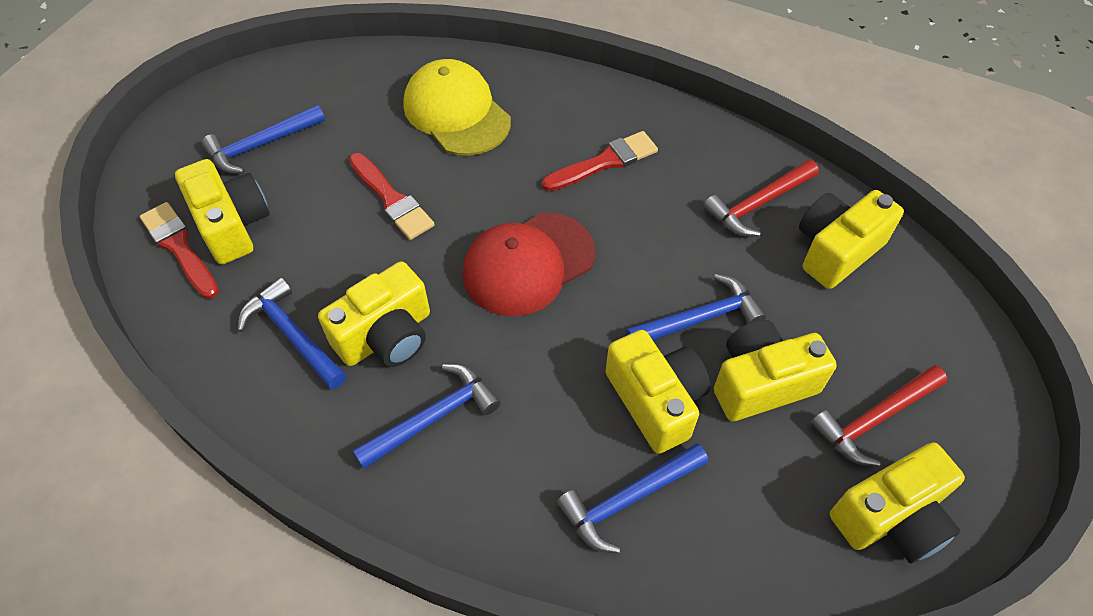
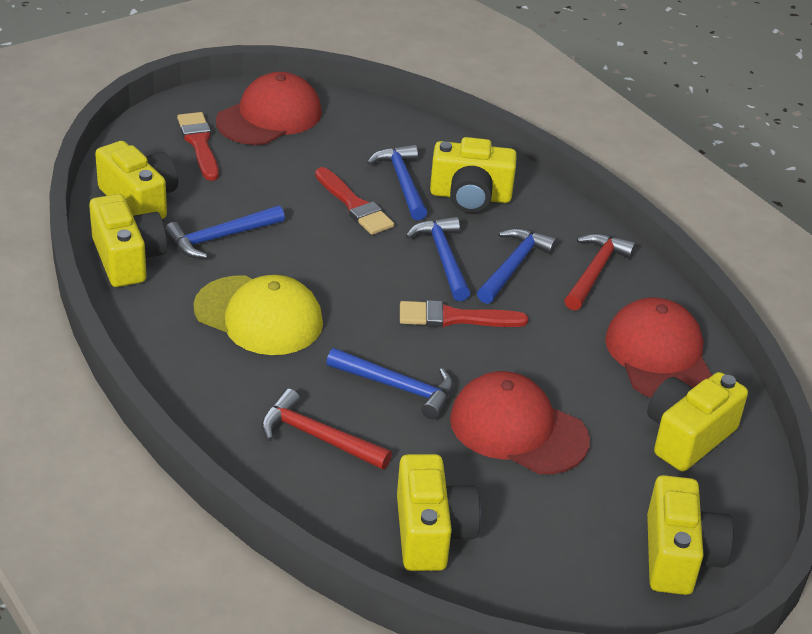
red cap: 1 -> 3

